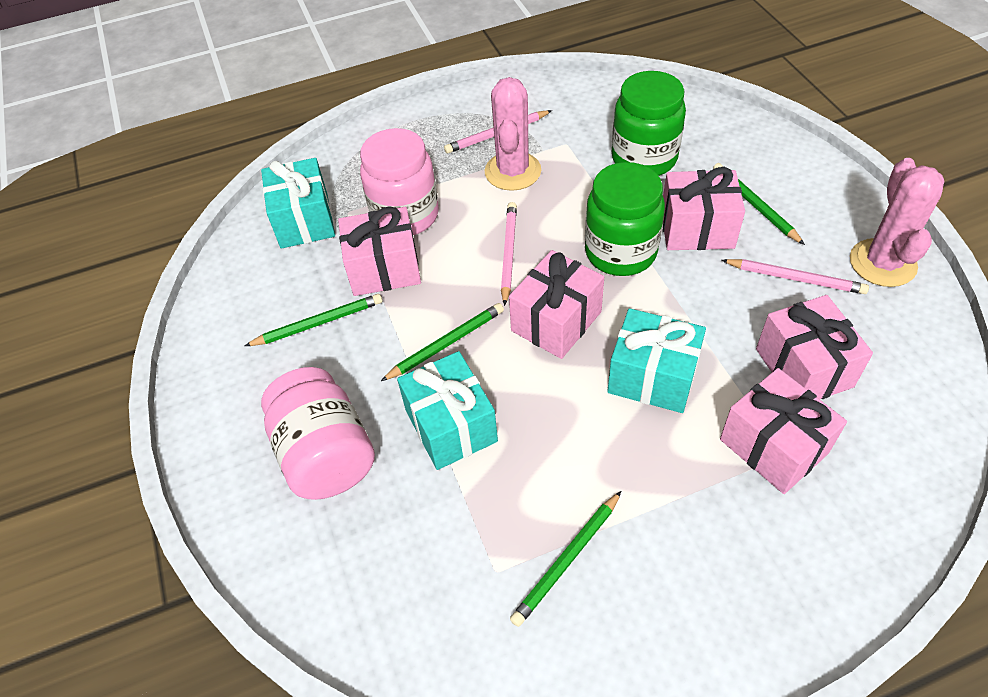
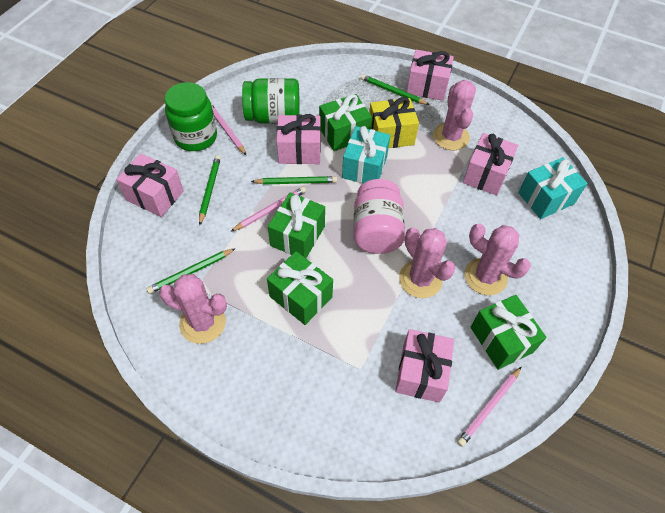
green gift: 0 -> 4
pink cactus: 2 -> 4
pink jar: 2 -> 1
turquoise gift: 3 -> 2
yellow gift: 0 -> 1

